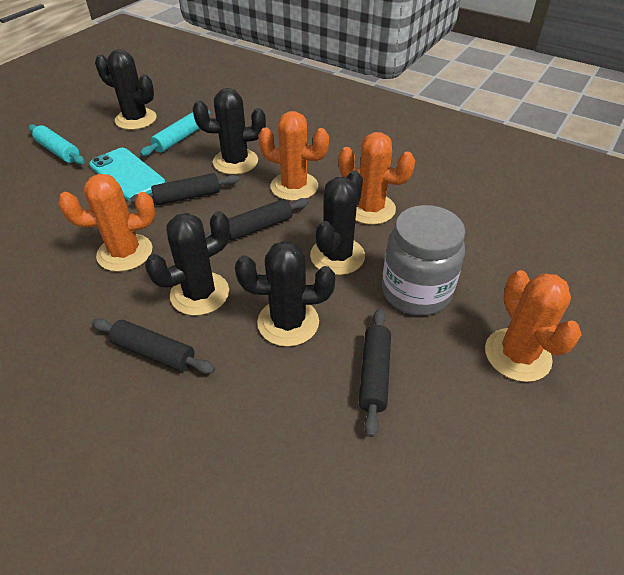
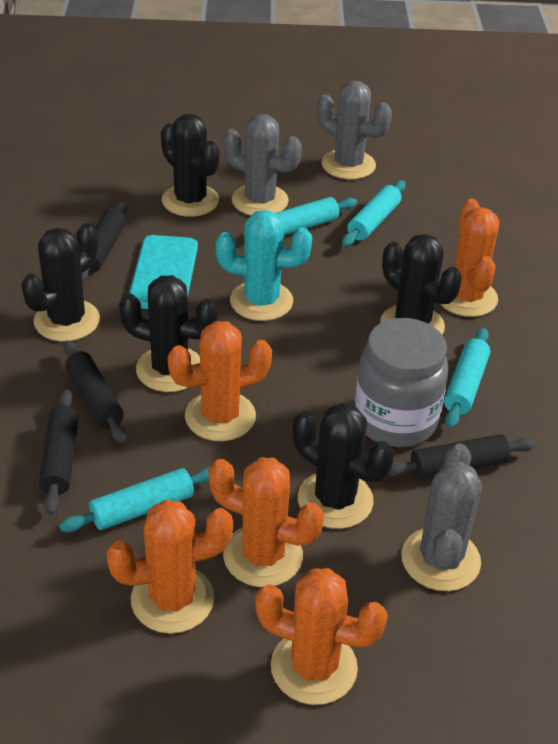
grey cactus: 0 -> 3
orange cactus: 4 -> 5
turquoise cactus: 0 -> 1
turquoise rolling pin: 2 -> 4

